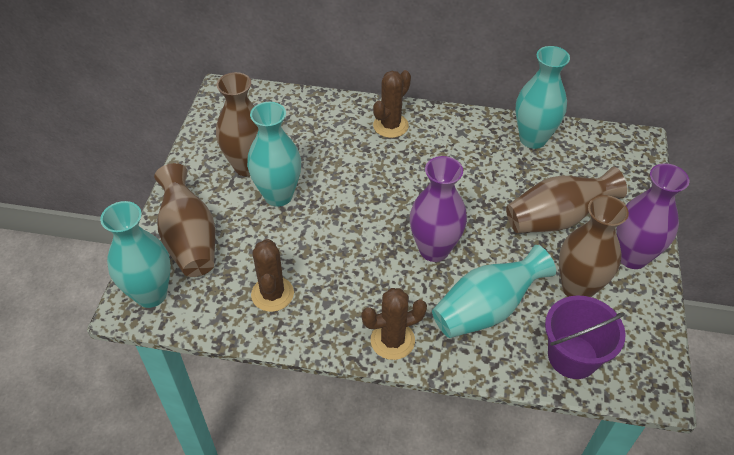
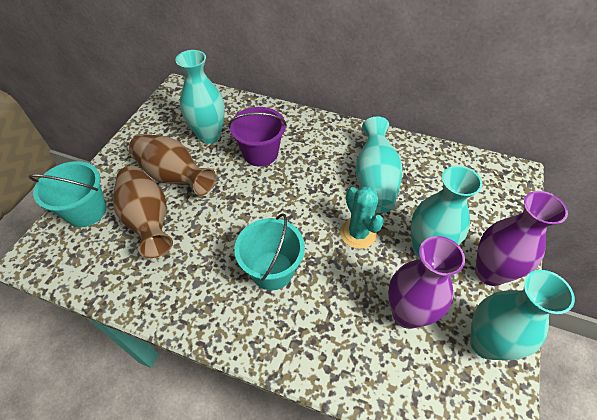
brown cactus: 3 -> 0
brown vase: 4 -> 2
turquoise bucket: 0 -> 2
turquoise cactus: 0 -> 1

